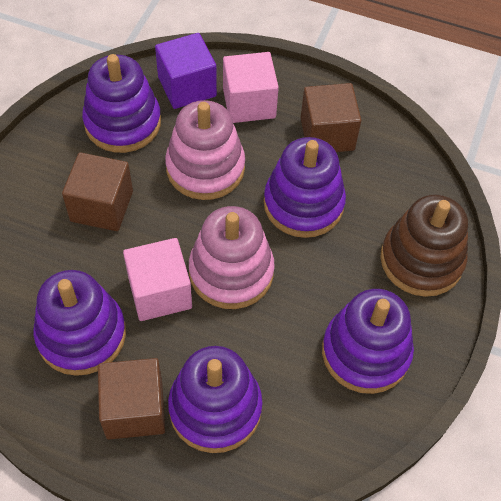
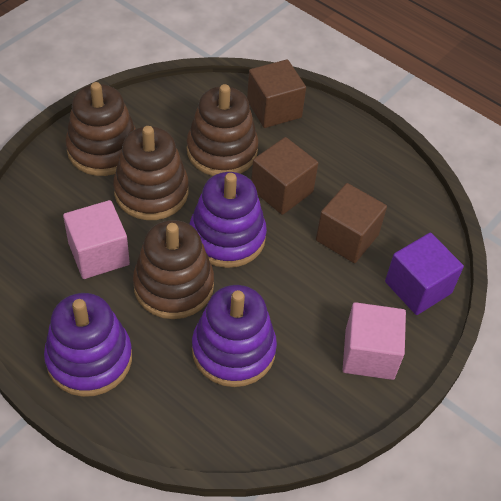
brown stacking toy: 1 -> 4
pink stacking toy: 2 -> 0
purple stacking toy: 5 -> 3

